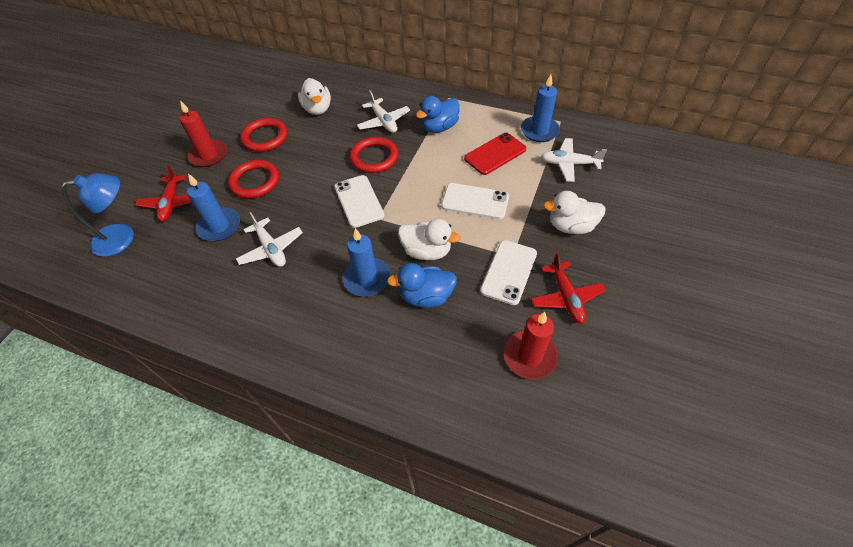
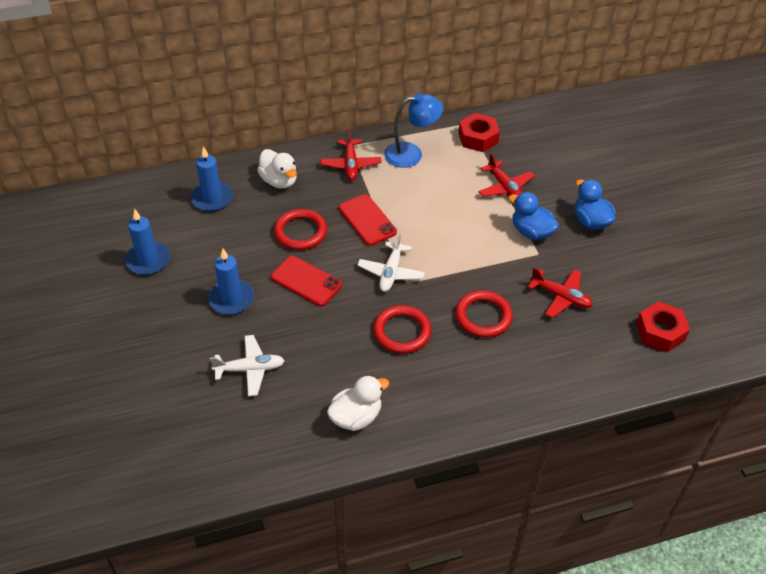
red candle: 2 -> 0
red nut: 0 -> 2
red phone: 1 -> 2
red plane: 2 -> 3
white duck: 3 -> 2
white phone: 3 -> 0
white plane: 3 -> 2

